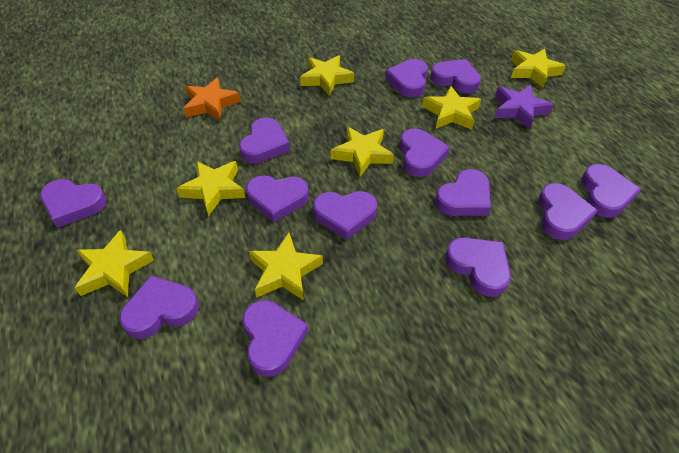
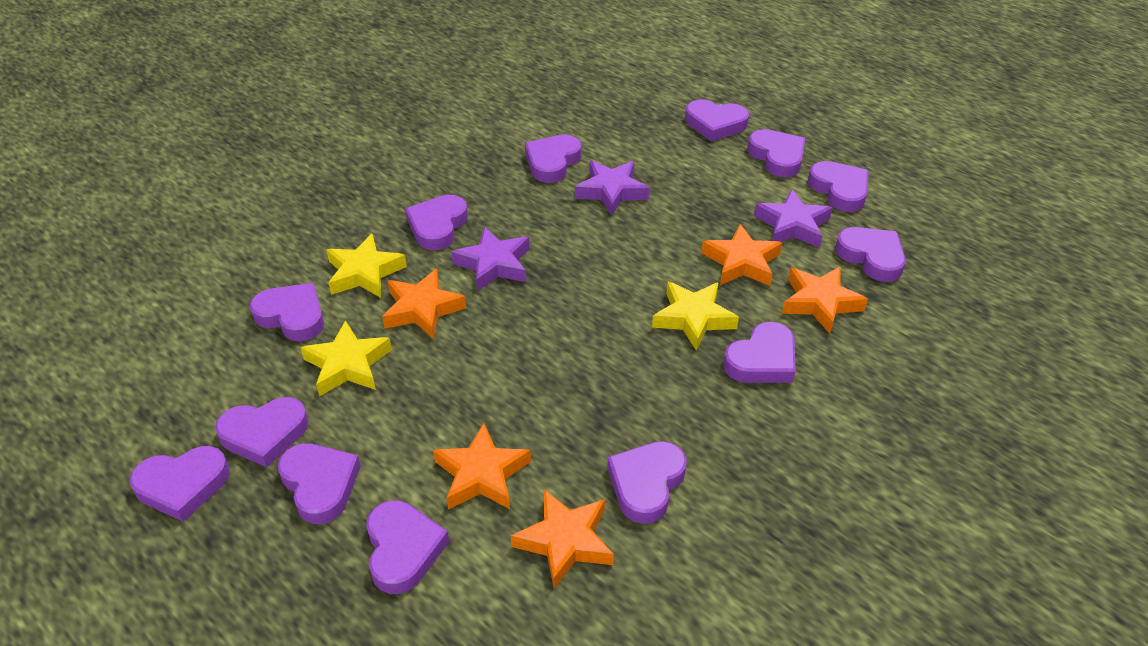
orange star: 1 -> 5
purple star: 1 -> 3
yellow star: 7 -> 3

